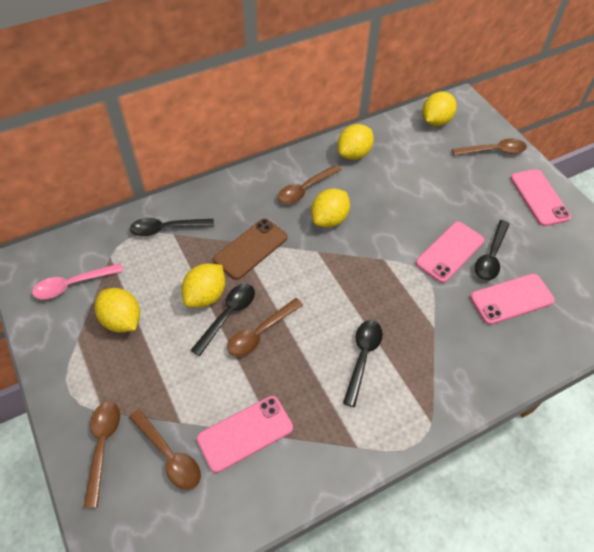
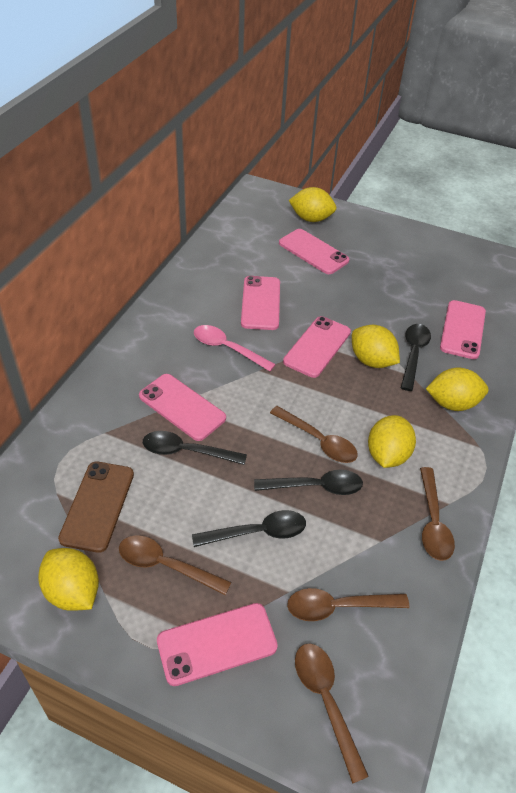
pink phone: 4 -> 6

